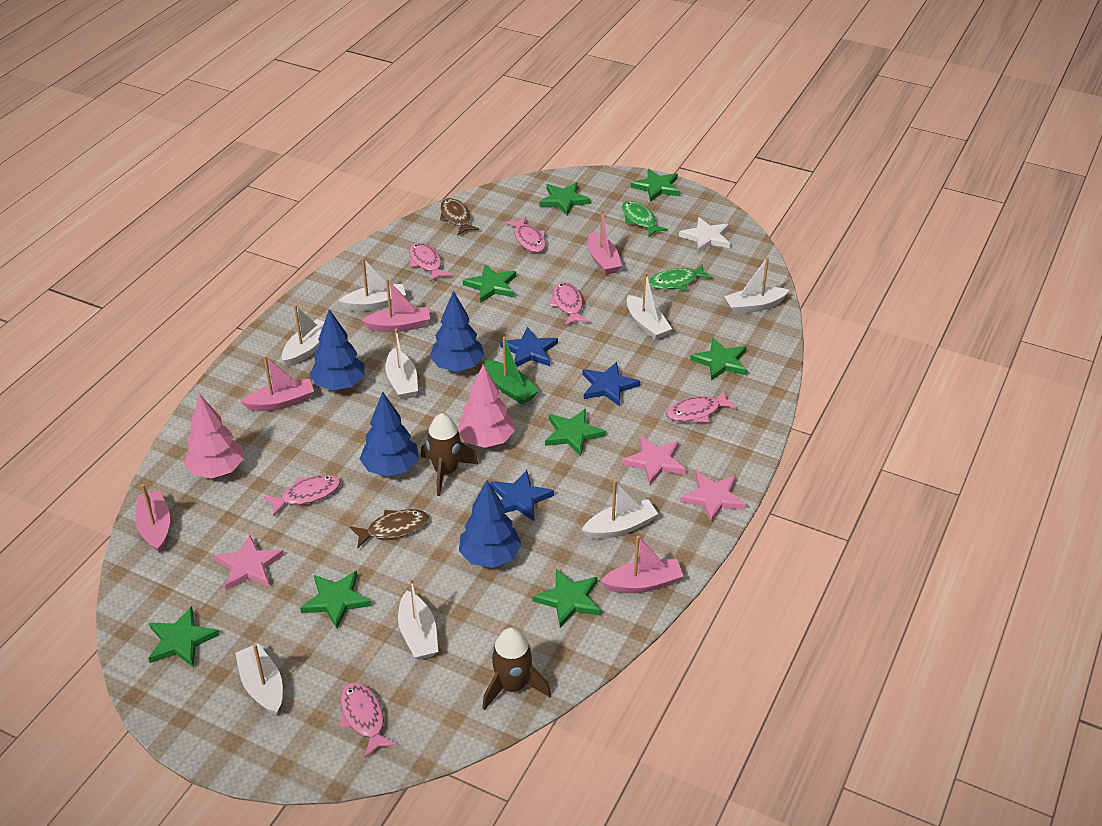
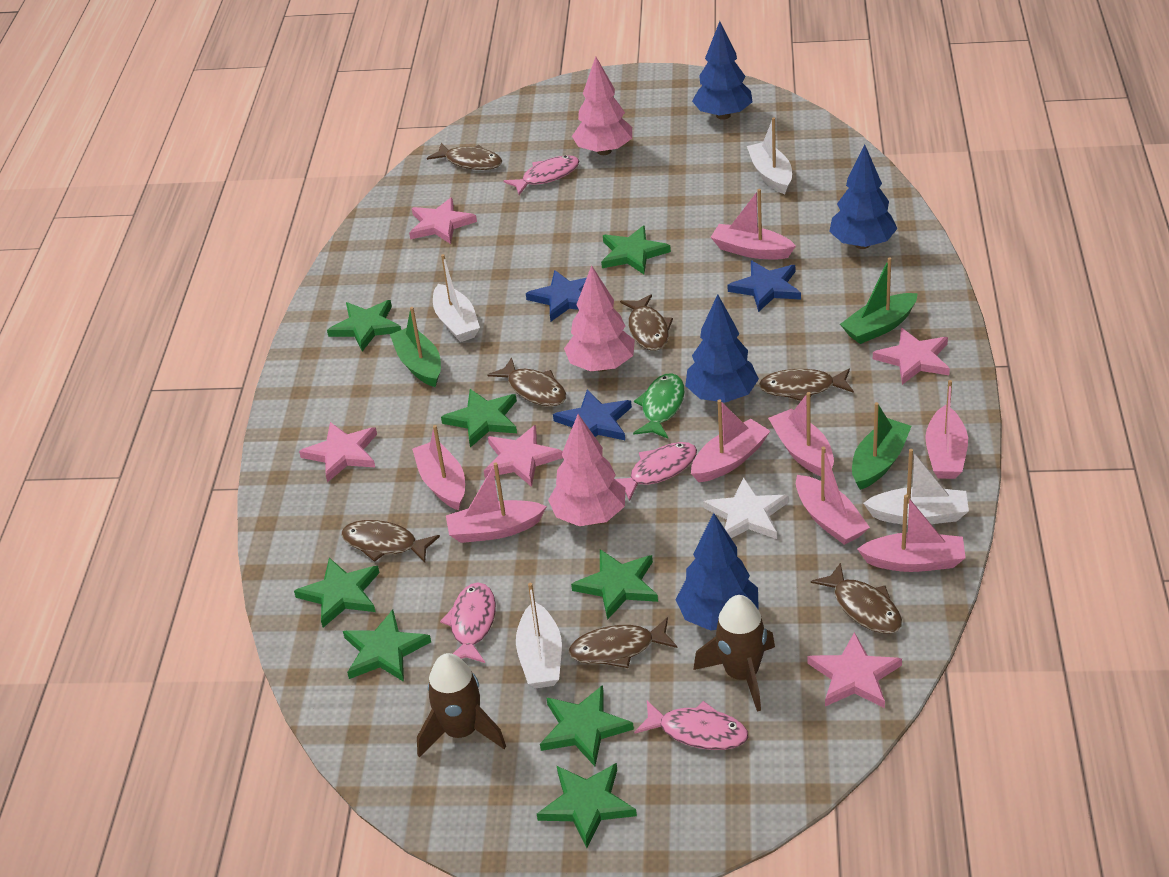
brown fish: 2 -> 7
green boat: 1 -> 3
green fish: 2 -> 1
pink boat: 5 -> 8
pink fish: 6 -> 4
pink star: 3 -> 5
pink tree: 2 -> 3
white boat: 8 -> 4

